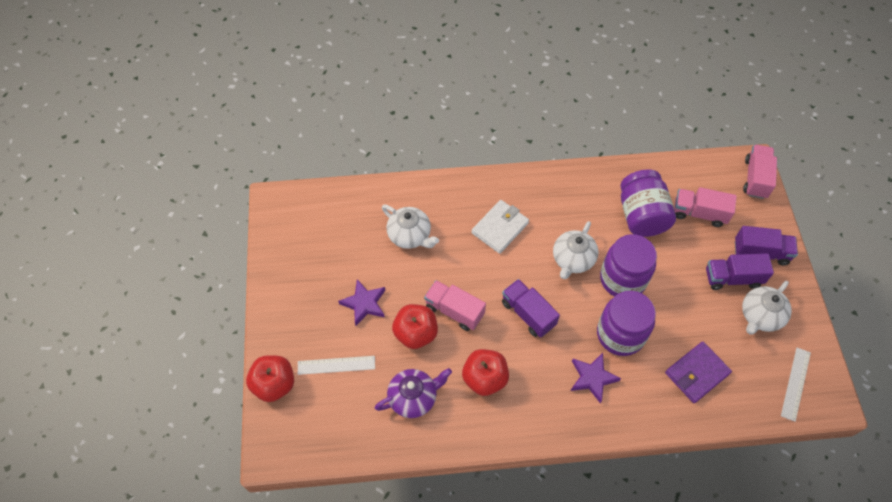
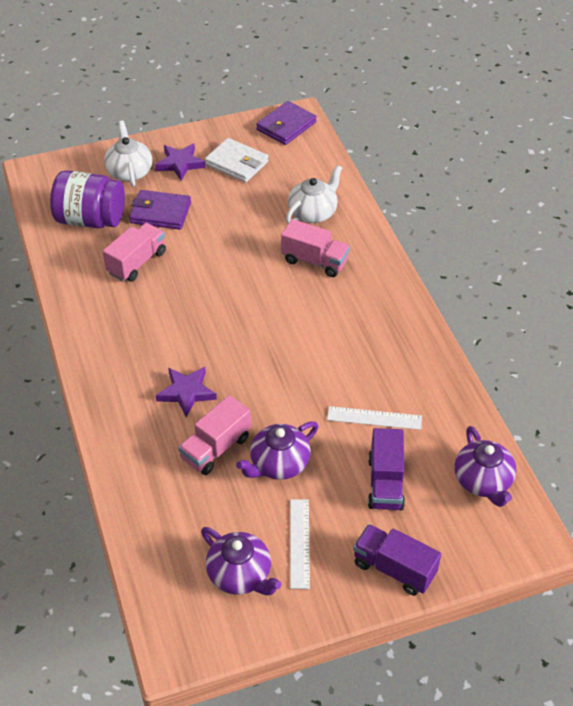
purple jar: 3 -> 1
purple teapot: 1 -> 3
purple truck: 3 -> 2
purple wallet: 1 -> 2
red apple: 3 -> 0
white teapot: 3 -> 2

